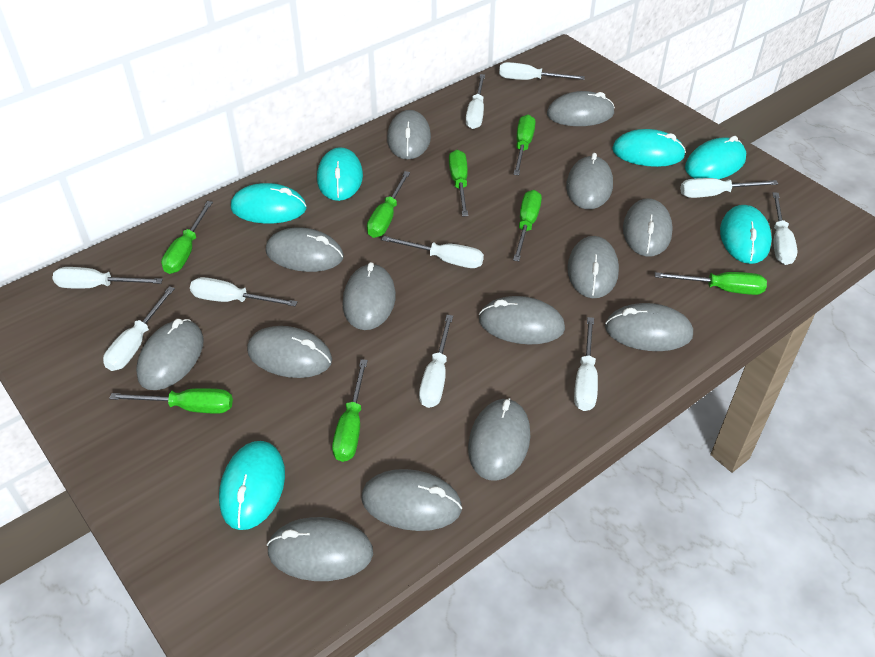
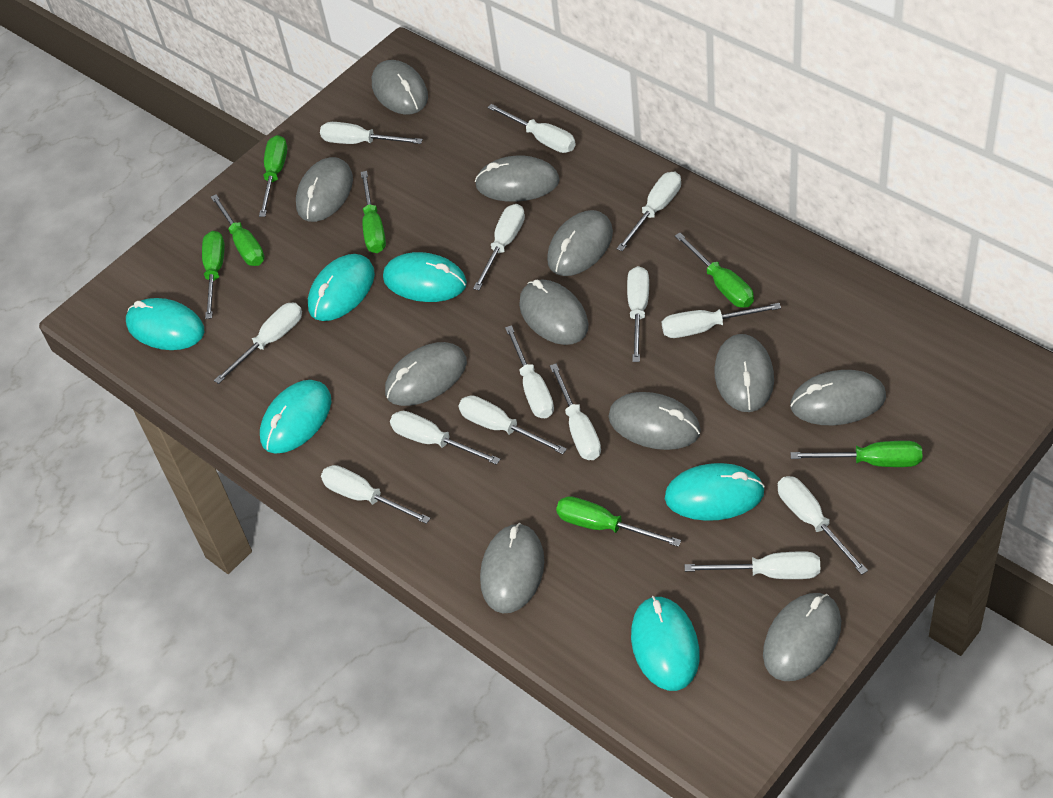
green screwdriver: 8 -> 7
grey mouse: 14 -> 11
white screwdriver: 10 -> 14

